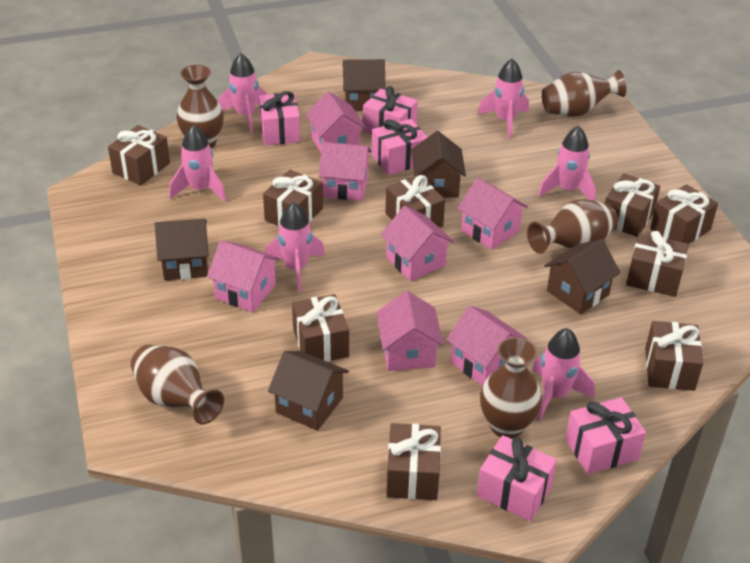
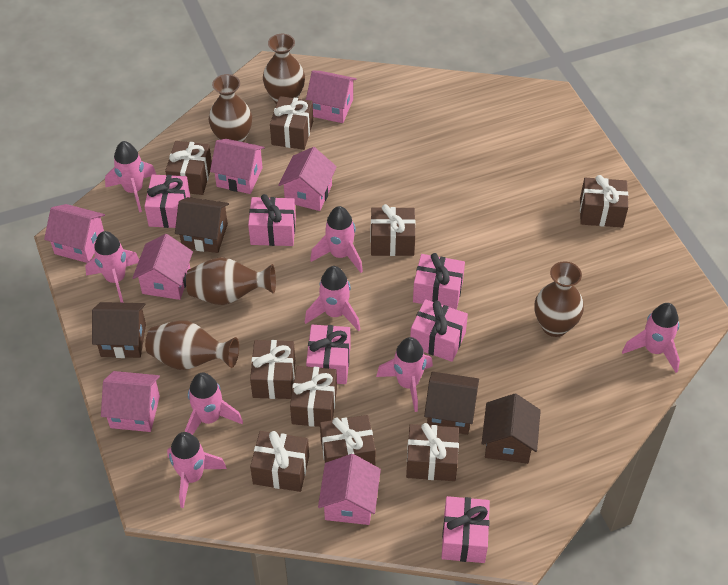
brown house: 5 -> 4
pink gift: 5 -> 6
pink rocket: 6 -> 8

